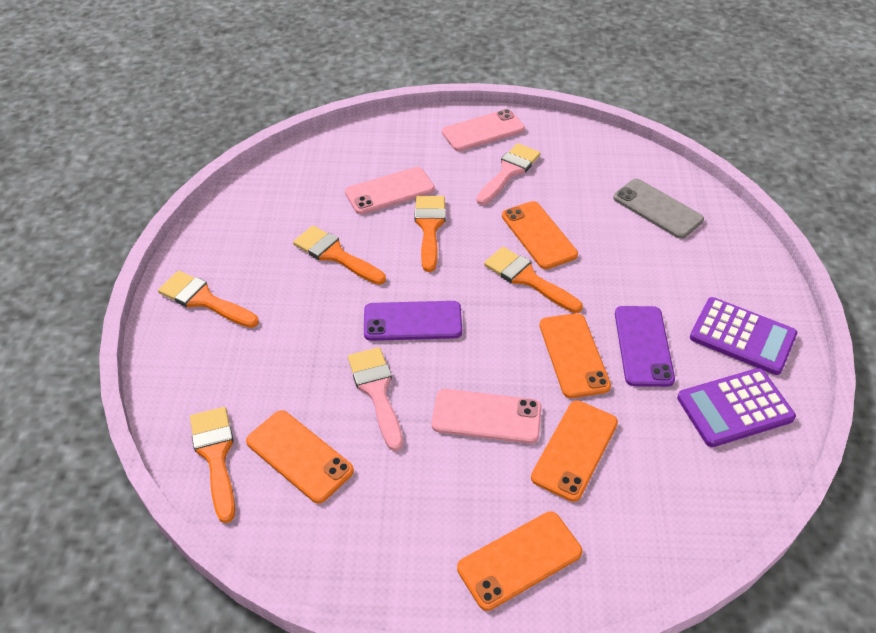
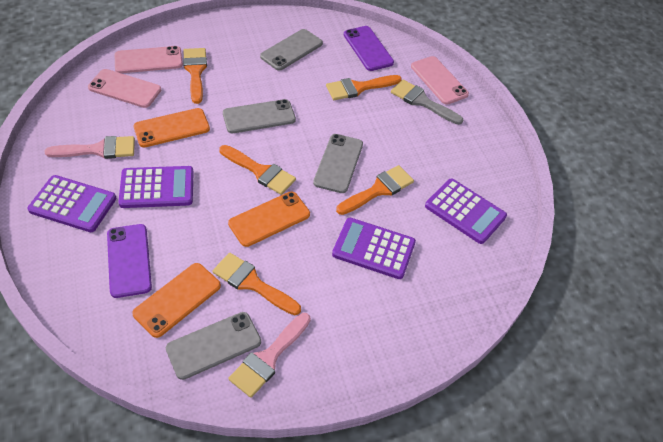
grey brush: 0 -> 1
grey phone: 1 -> 4
orange phone: 5 -> 3
purple calculator: 2 -> 4

